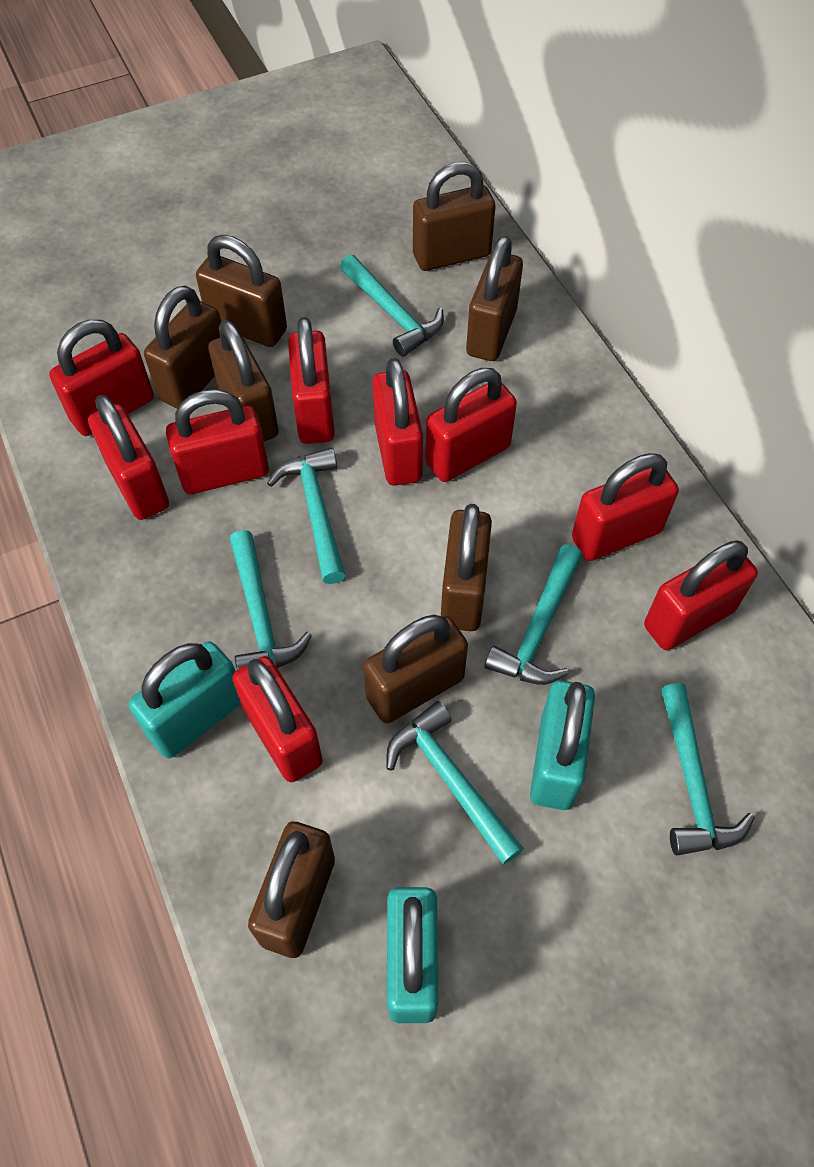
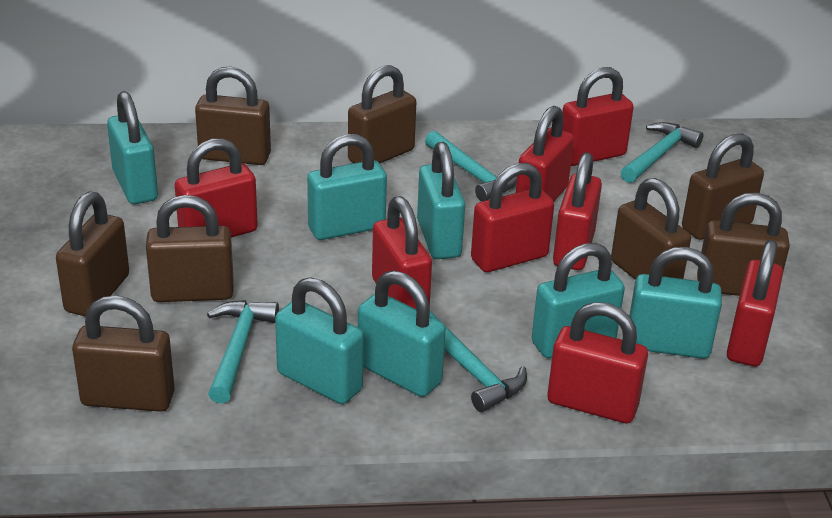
red padlock: 9 -> 8
turquoise hammer: 6 -> 4
turquoise padlock: 3 -> 7

